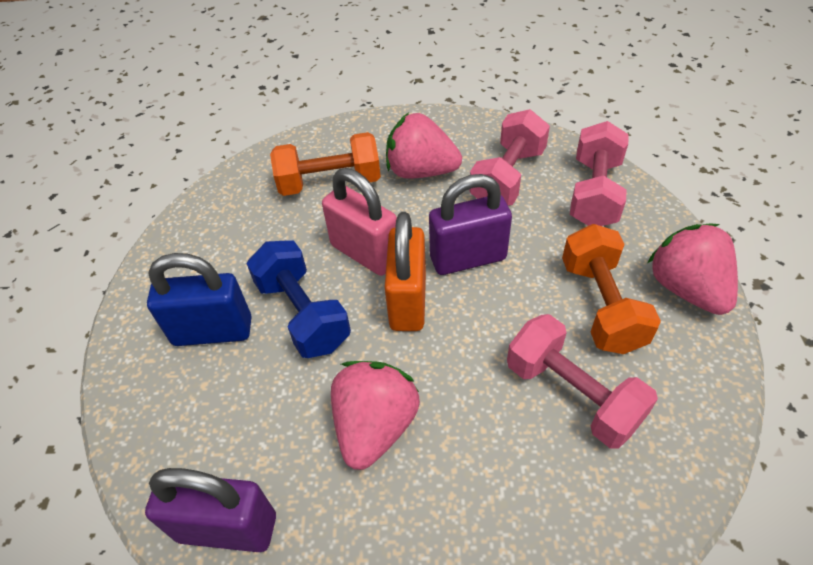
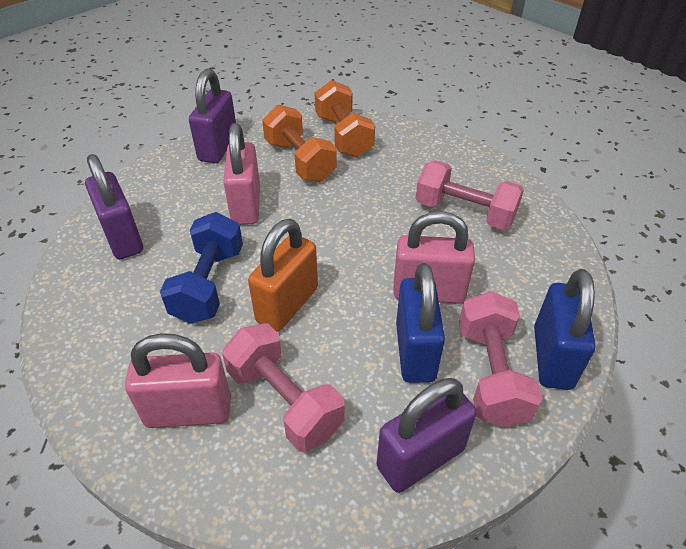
blue padlock: 1 -> 2
pink padlock: 1 -> 3
pink strawberry: 3 -> 0
purple padlock: 2 -> 3

